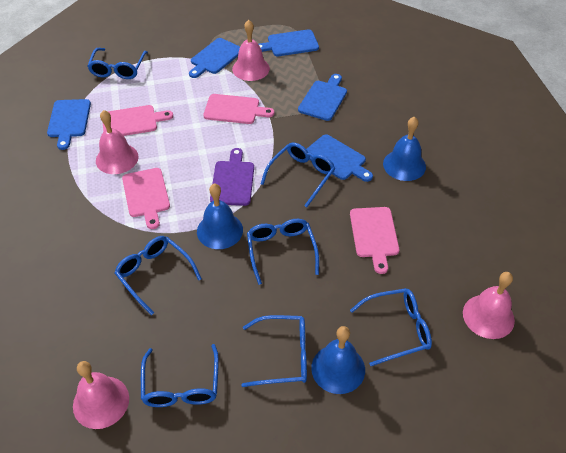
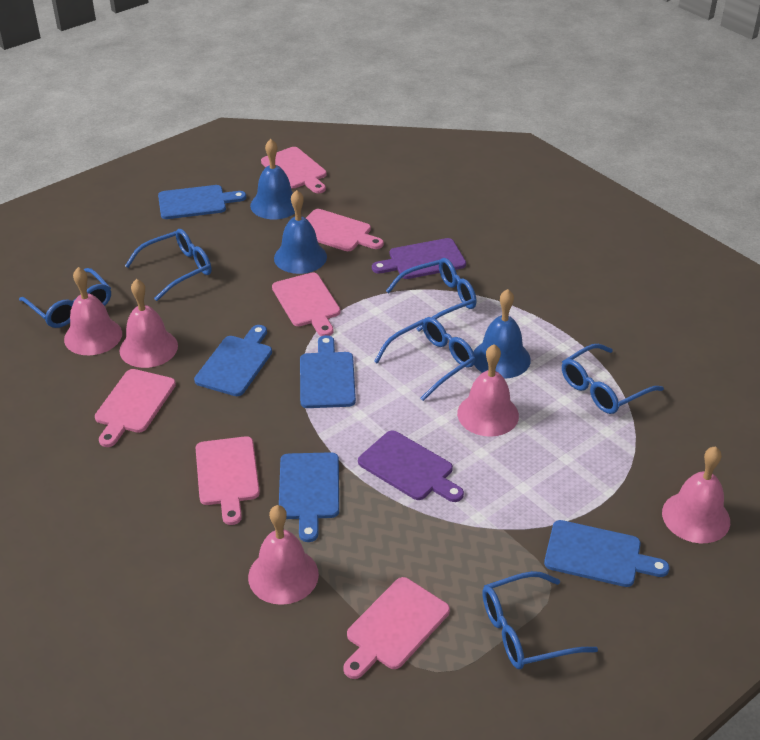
blue glasses: 7 -> 6
pink bell: 4 -> 5
pink cutting board: 4 -> 6
purple cutting board: 1 -> 2

